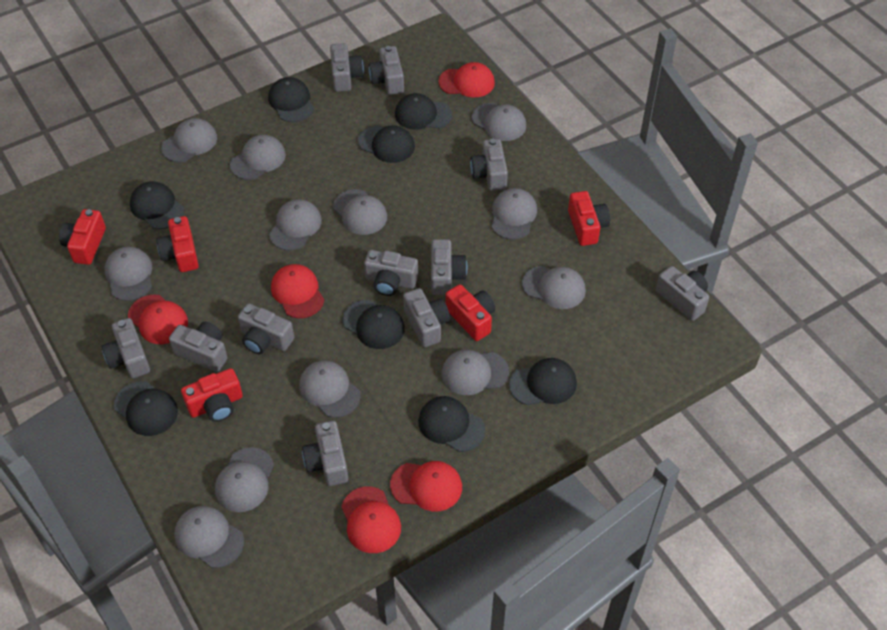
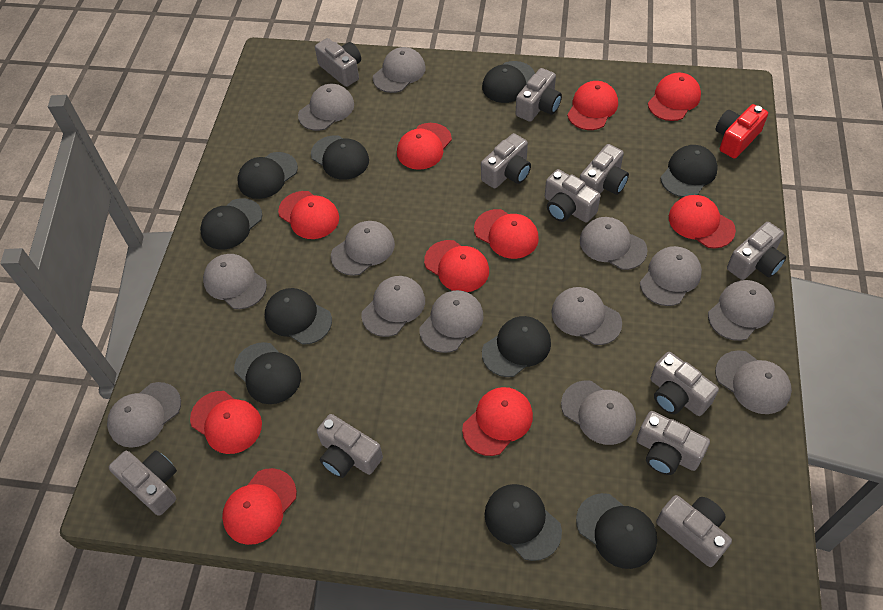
black cap: 8 -> 10
grey cap: 12 -> 13
red camera: 5 -> 1
red cap: 5 -> 10

